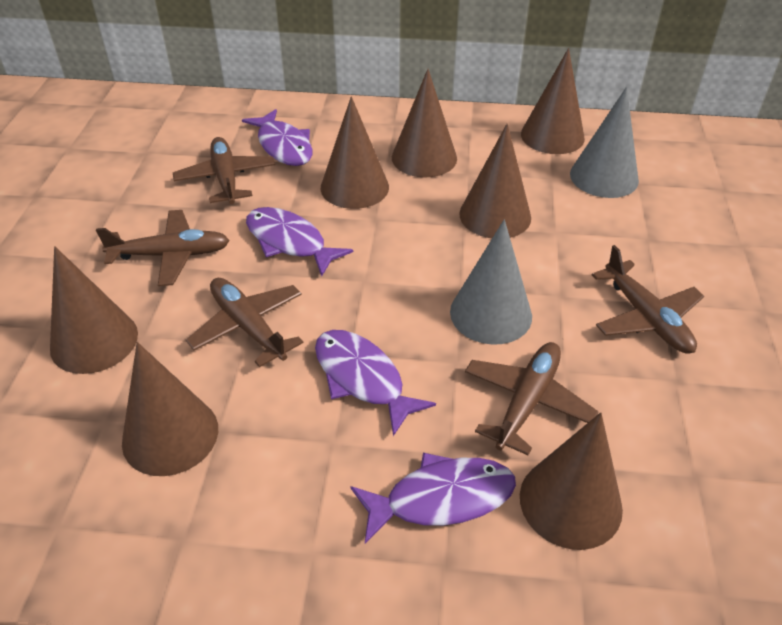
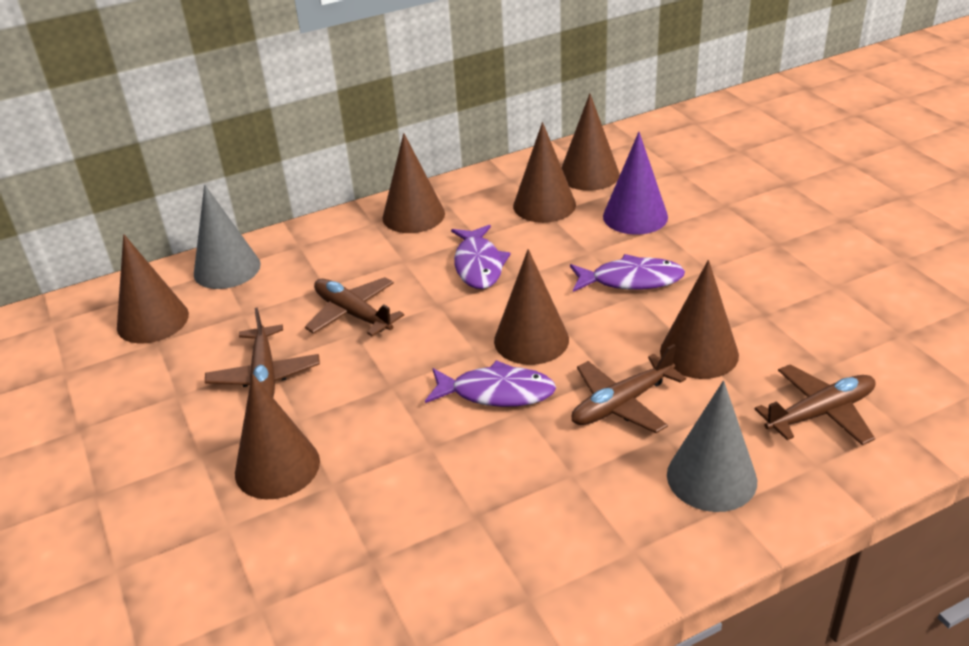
brown plane: 5 -> 4
purple cone: 0 -> 1
purple fish: 4 -> 3

